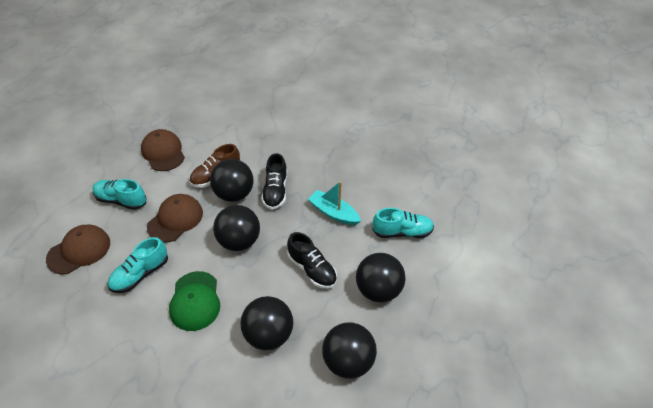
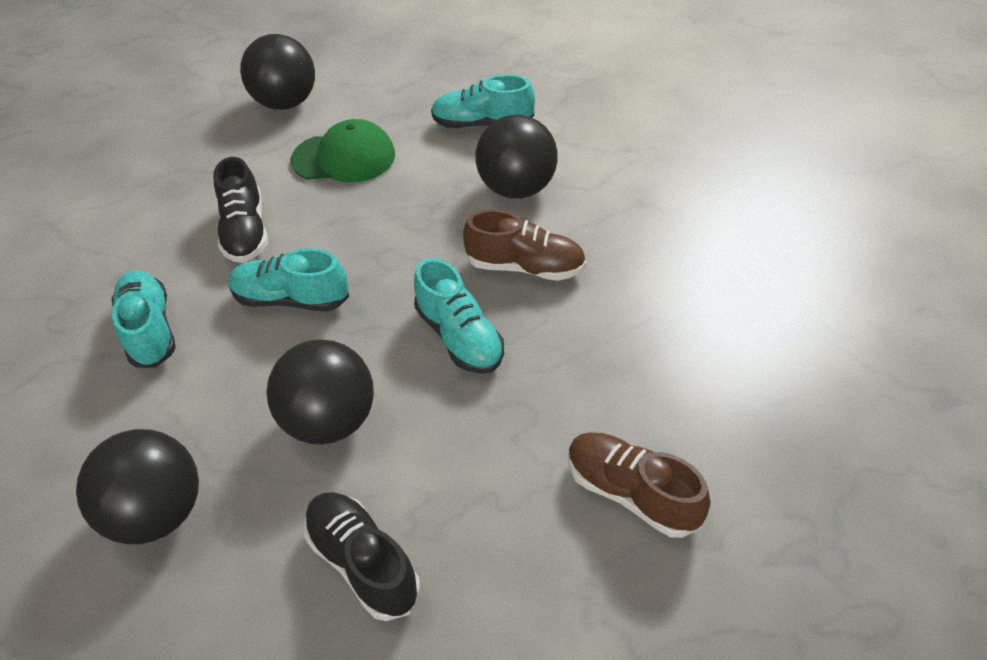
black ball: 5 -> 4
brown cap: 3 -> 0
brown shoe: 1 -> 2
turquoise boat: 1 -> 0
turquoise shoe: 3 -> 4

